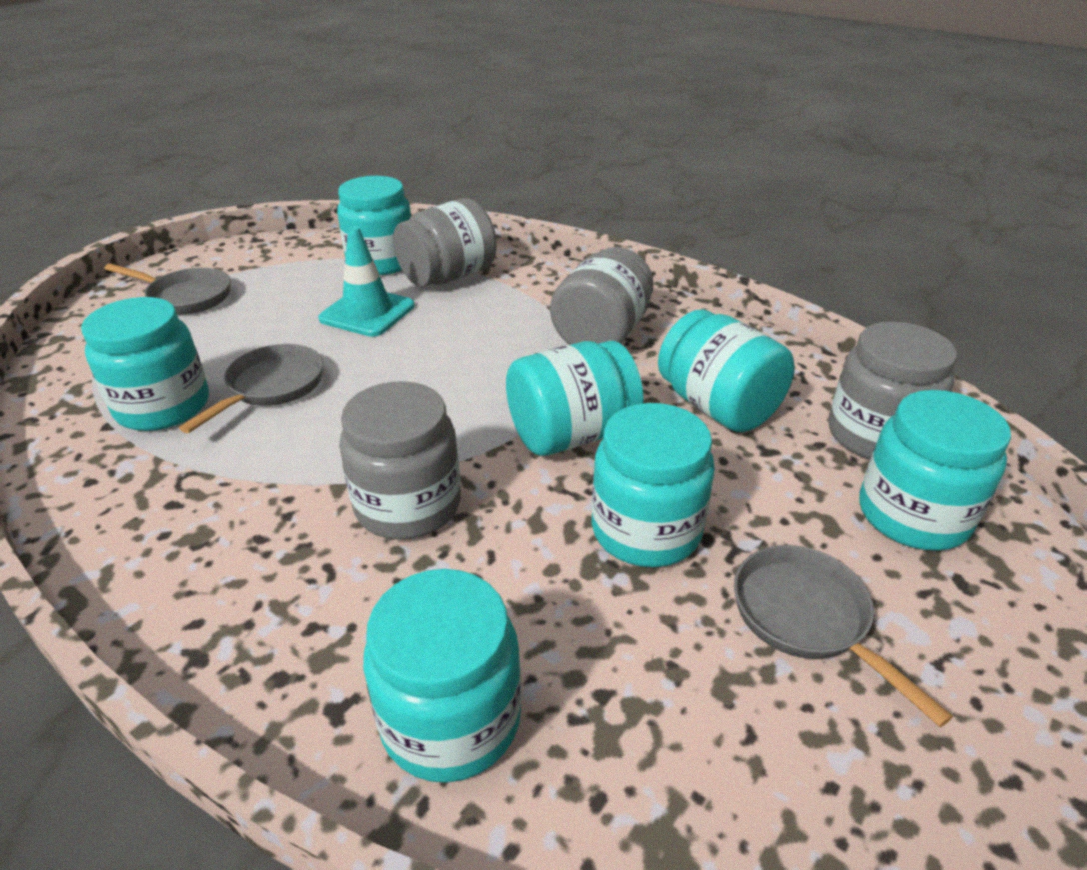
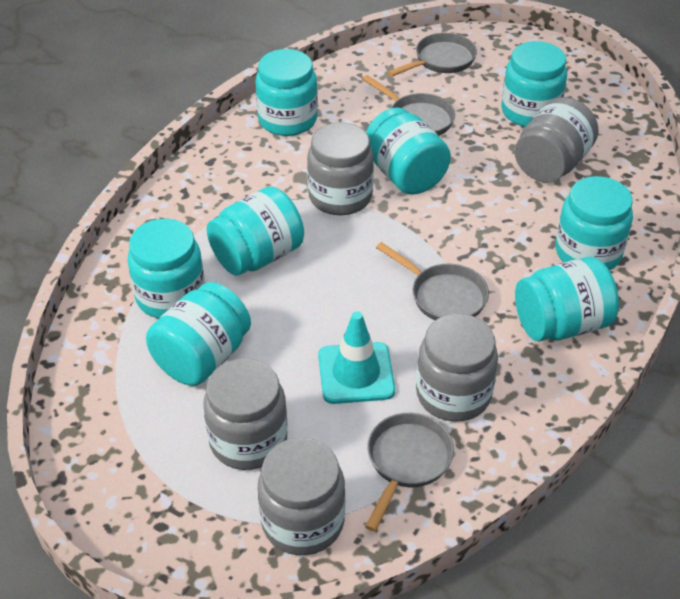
grey jar: 4 -> 5
grey pan: 3 -> 4
turquoise jar: 7 -> 8

